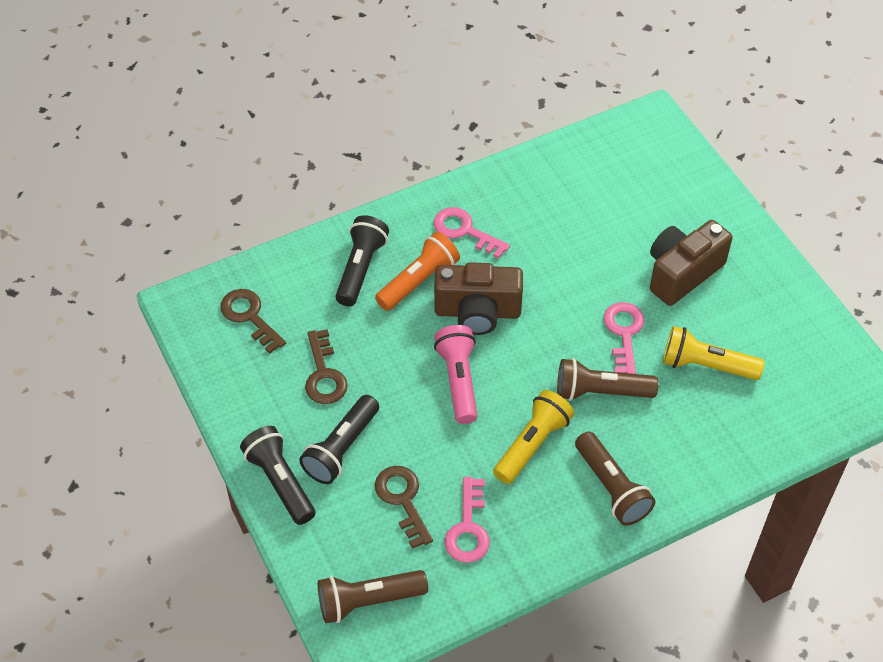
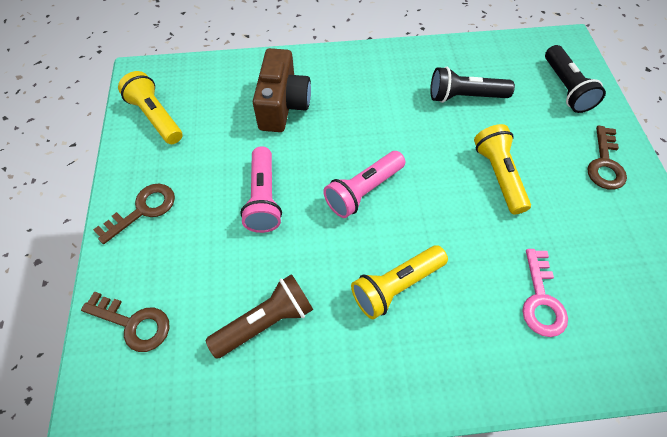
black flashlight: 3 -> 2
brown camera: 2 -> 1
brown flashlight: 3 -> 1
orange flashlight: 1 -> 0
pink flashlight: 1 -> 2
pink key: 3 -> 1
yellow flashlight: 2 -> 3

